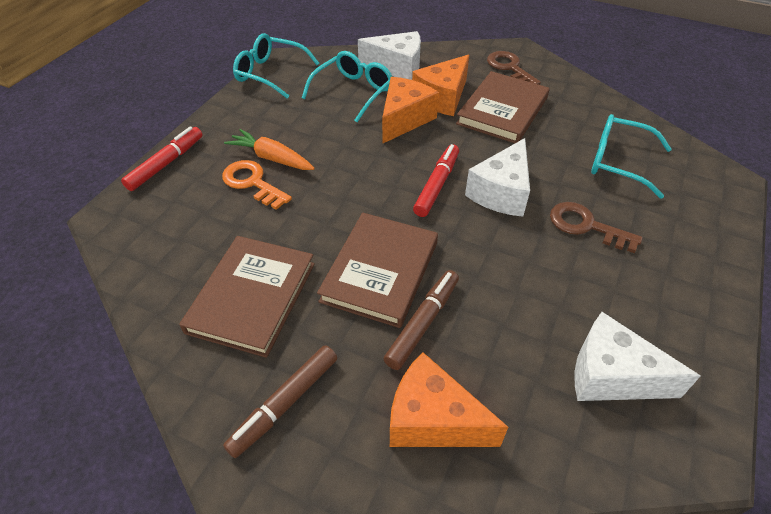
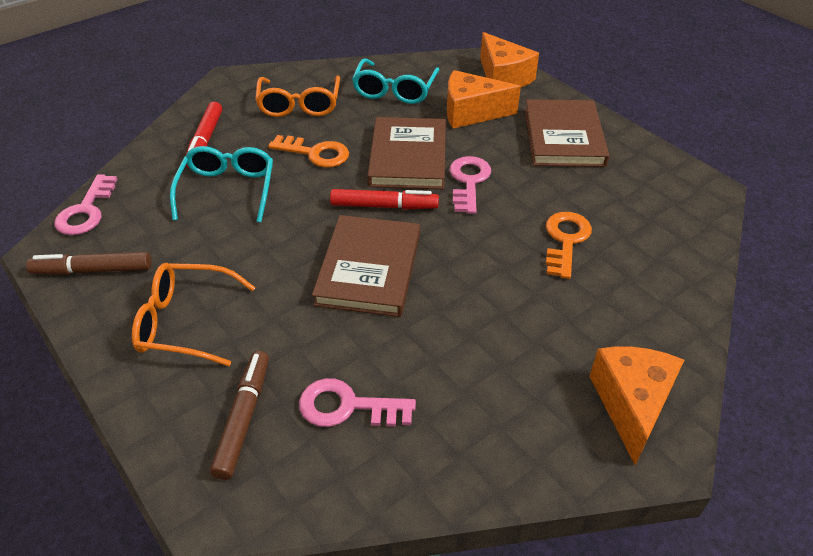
brown key: 2 -> 0
orange carrot: 1 -> 0
orange glasses: 0 -> 2
orange key: 1 -> 2
pink key: 0 -> 3
turquoise glasses: 3 -> 2
white cheese: 3 -> 0

